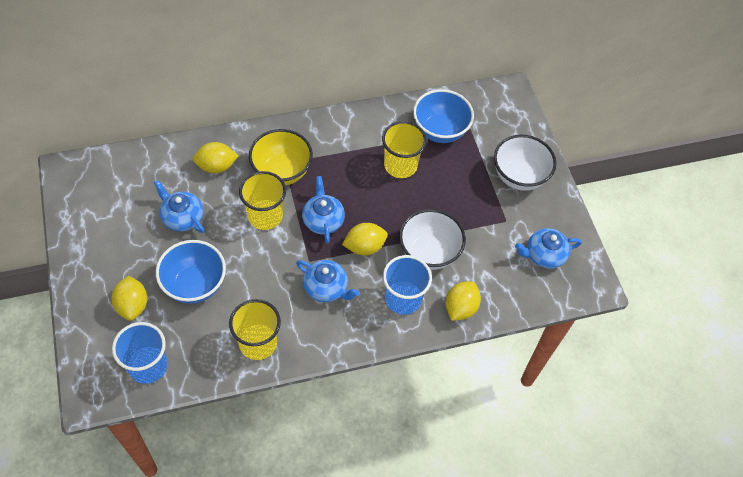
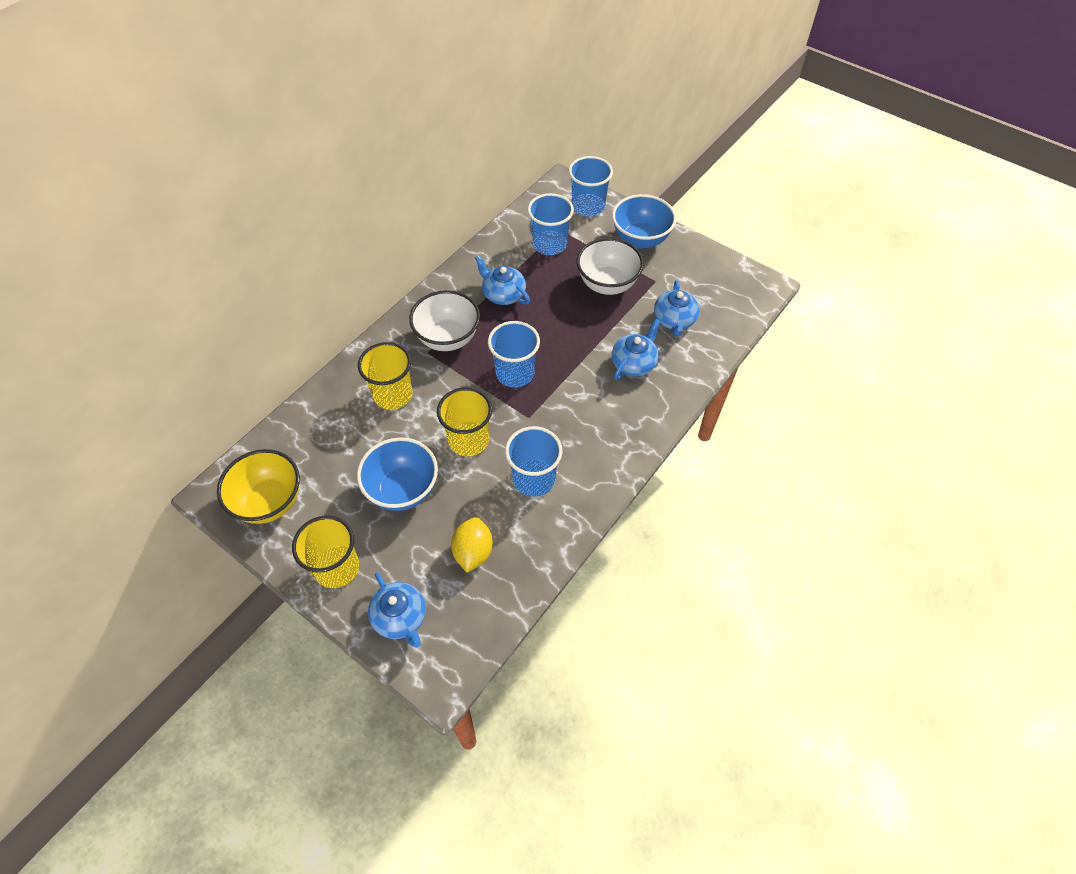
blue cup: 2 -> 4
yellow lemon: 4 -> 1

